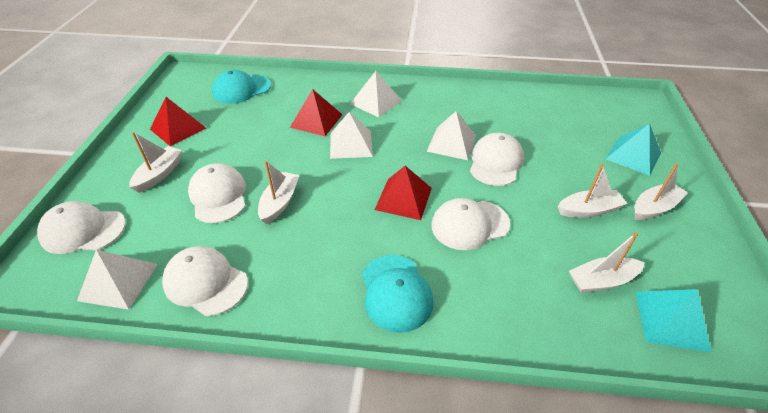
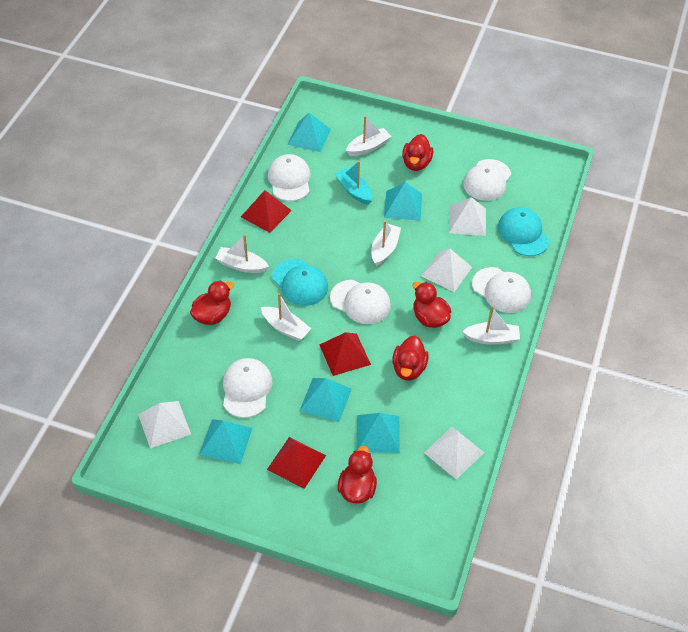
red duck: 0 -> 5
turquoise boat: 0 -> 1
turquoise pyramid: 2 -> 5

